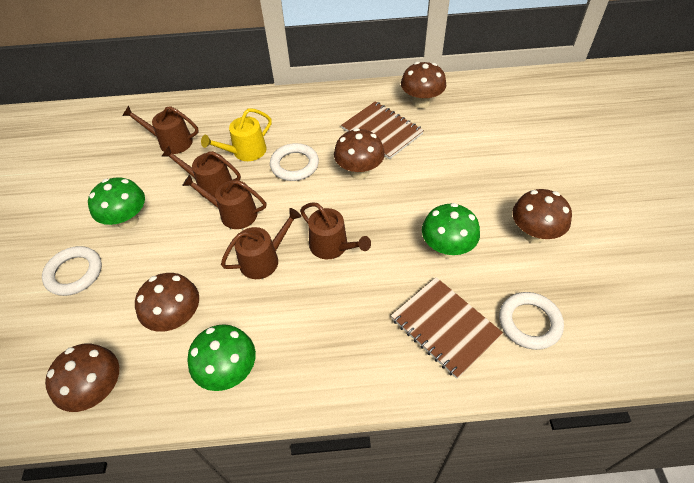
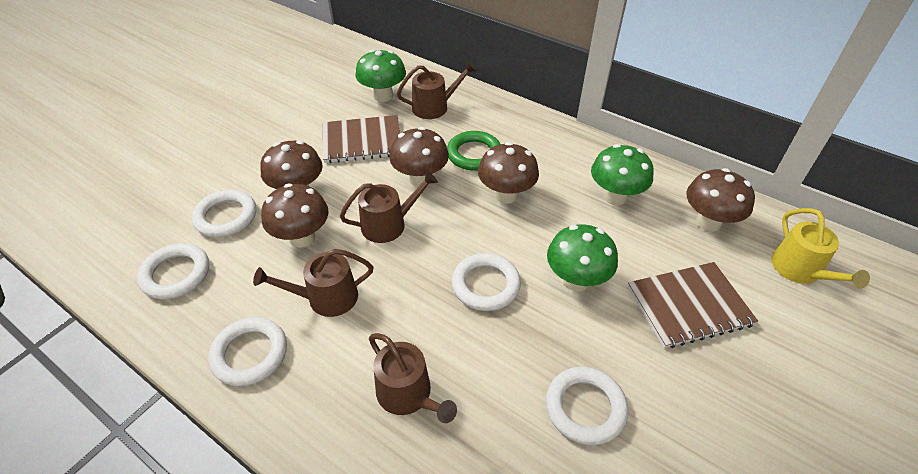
brown watering can: 5 -> 4
green ring: 0 -> 1
white ring: 3 -> 5

